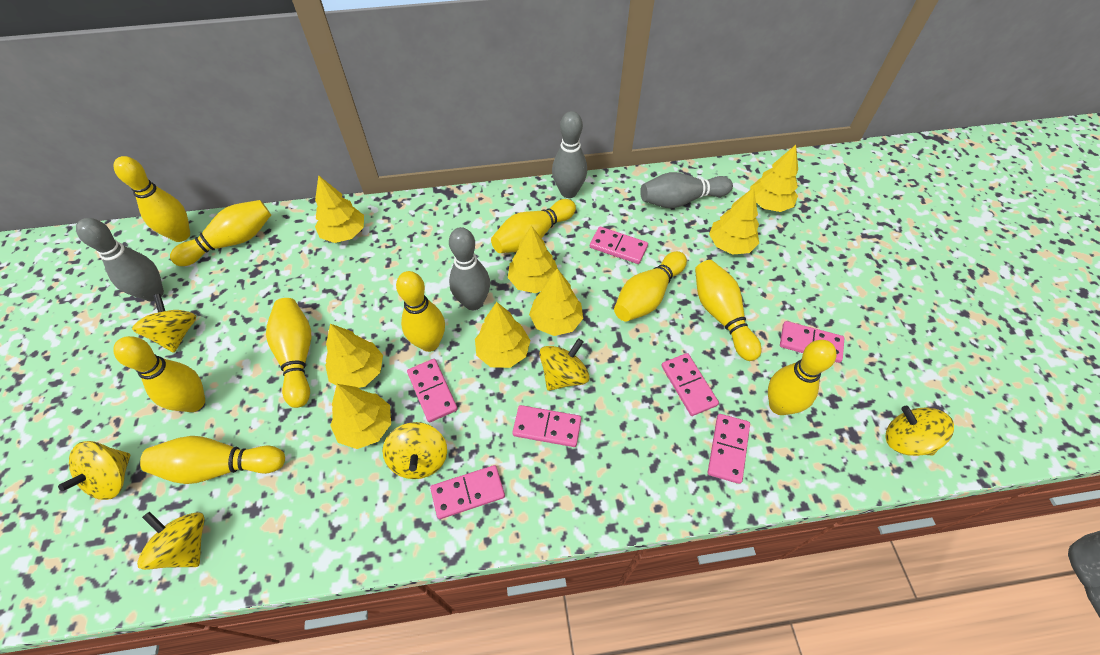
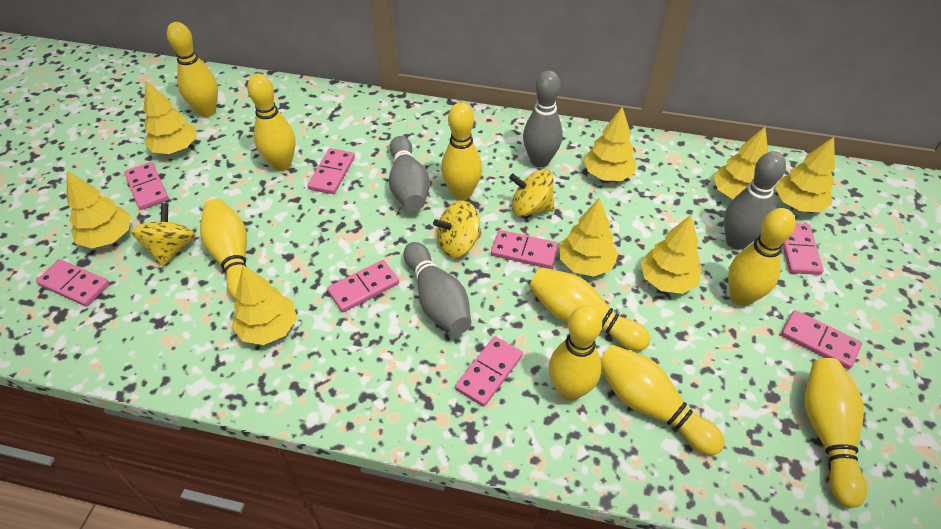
pink domino: 7 -> 8
yellow bowling pin: 10 -> 9
yellow spinning top: 6 -> 3

